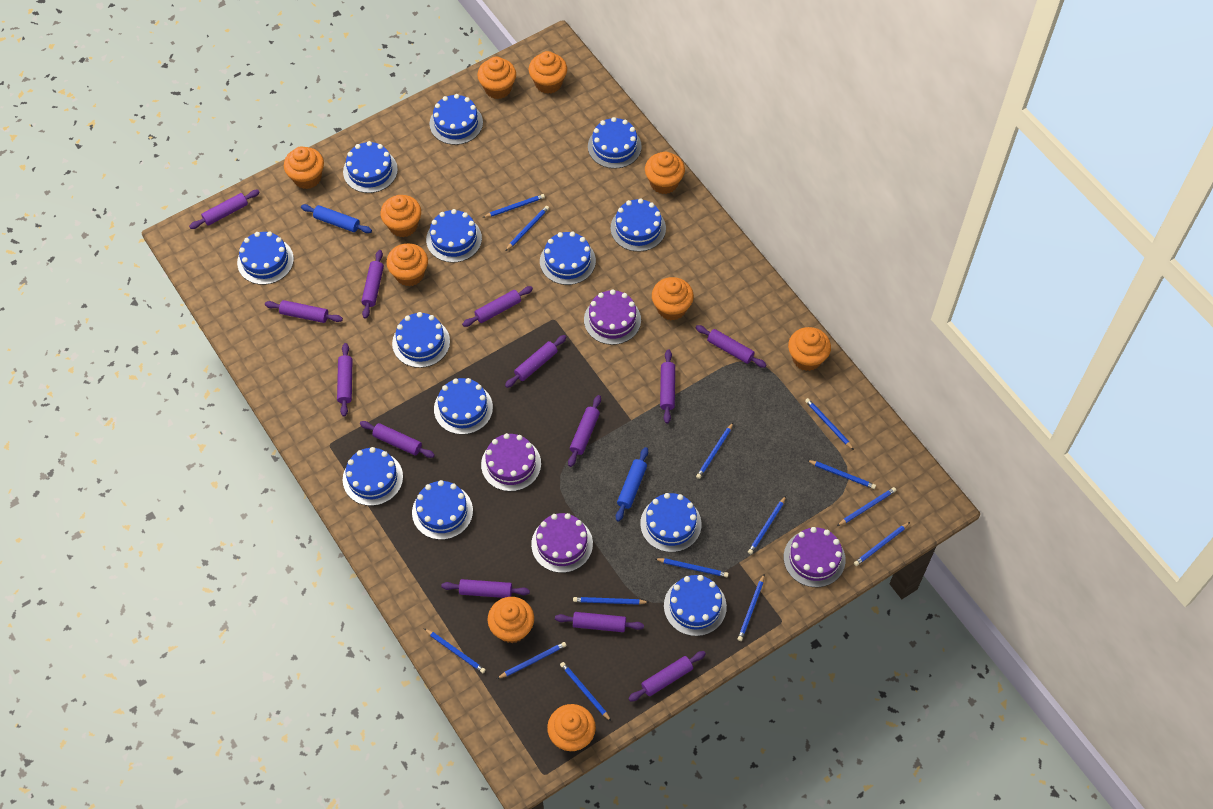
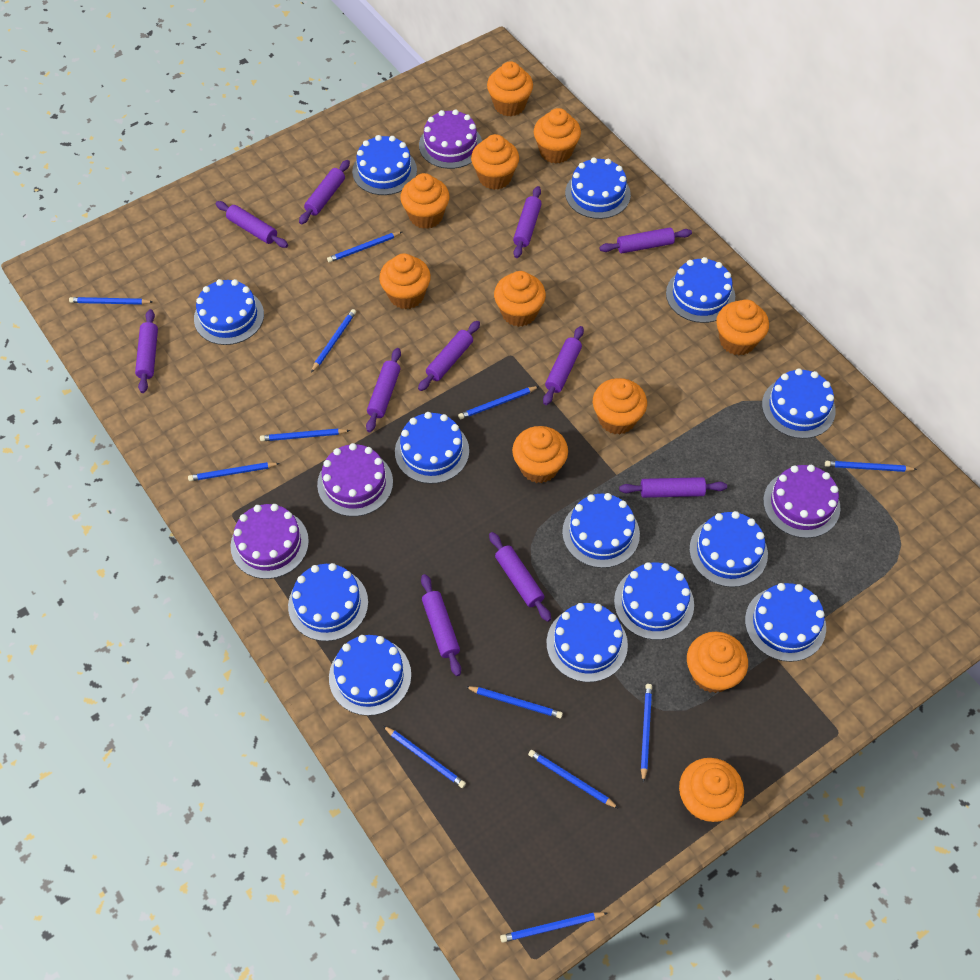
blue pencil: 14 -> 12
blue rolling pin: 2 -> 0
orange cupcake: 10 -> 11
purple rolling pin: 13 -> 11

